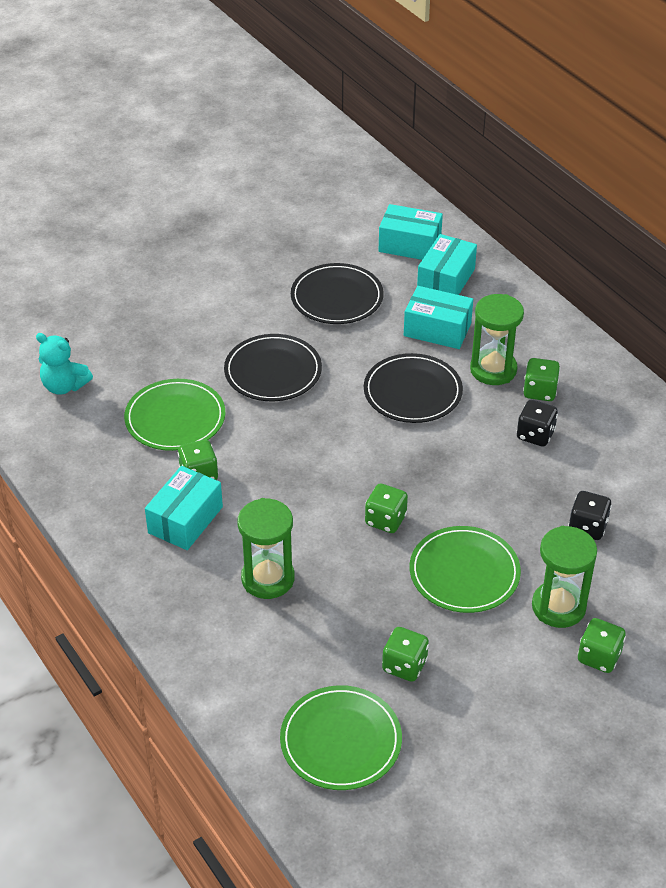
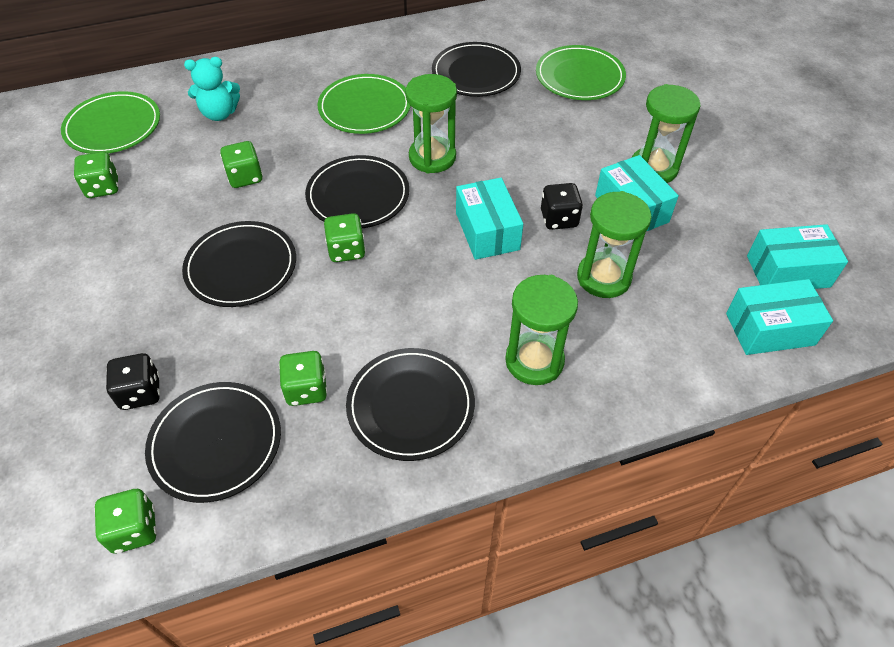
black plate: 3 -> 5
green hourglass: 3 -> 4

